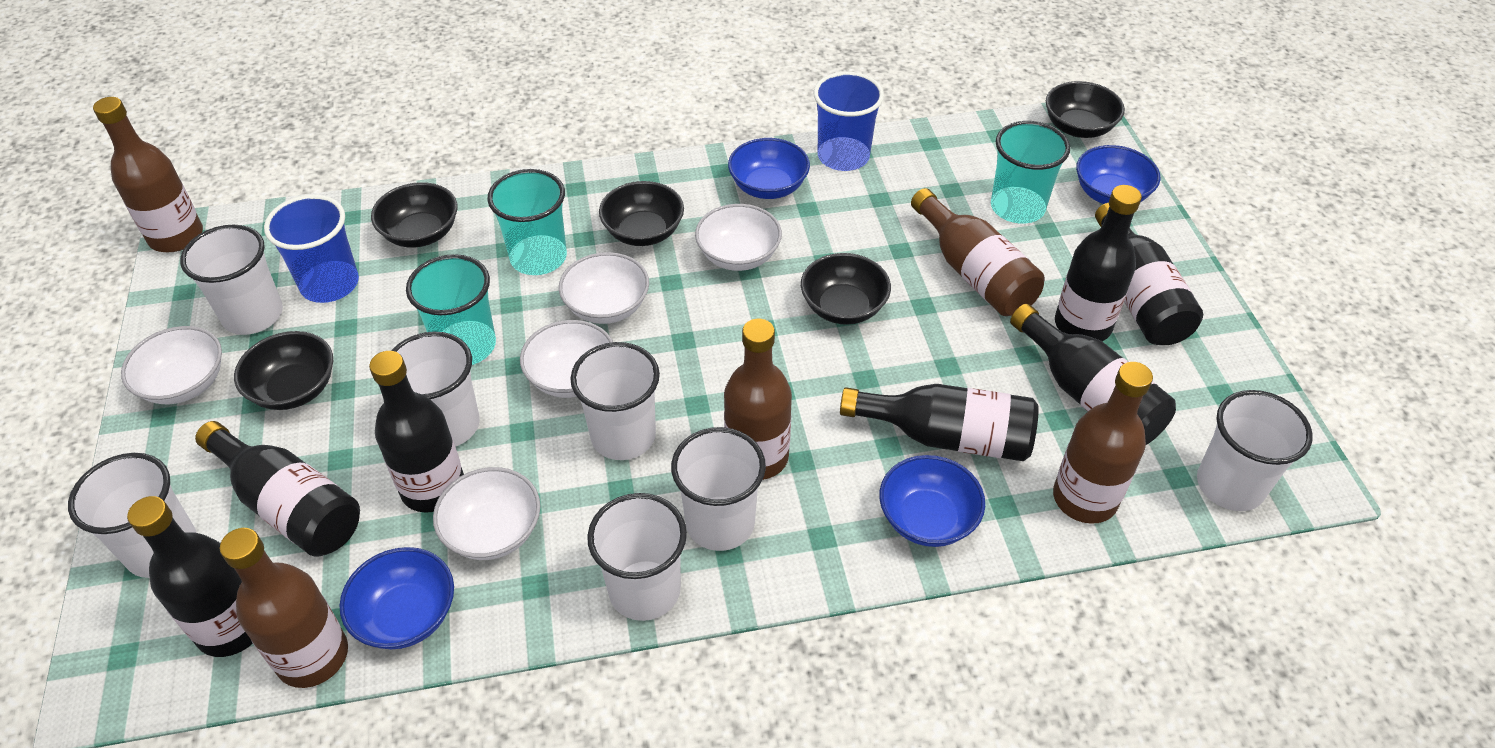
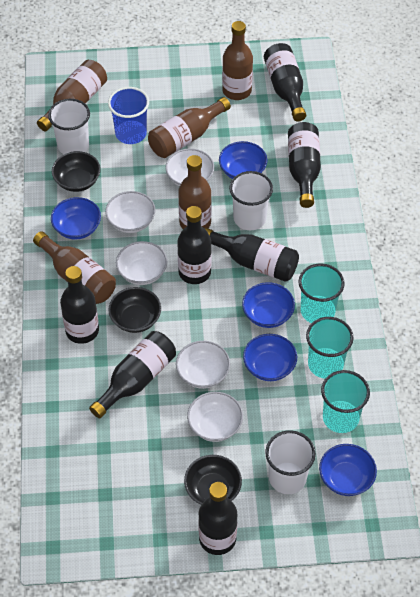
black bowl: 5 -> 3
blue bowl: 4 -> 5
blue cup: 2 -> 1
white cup: 7 -> 3

